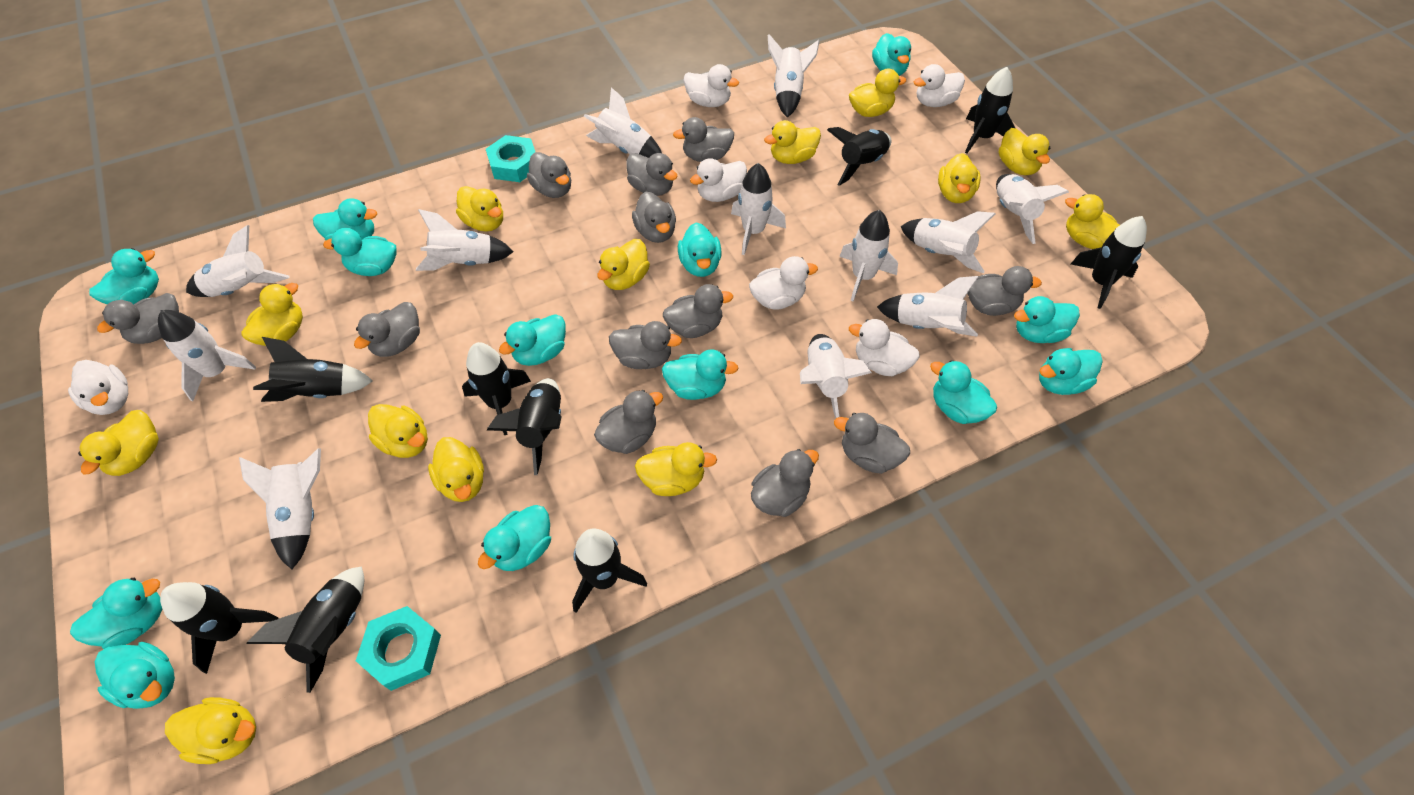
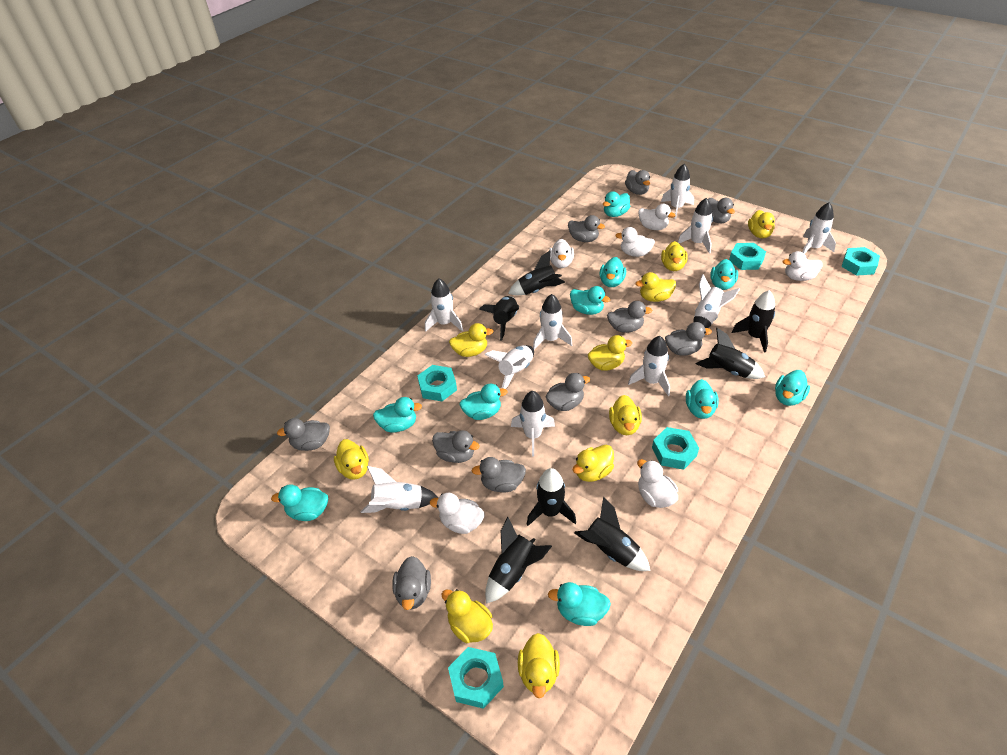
black rocket: 9 -> 7
grey duck: 12 -> 10
turquoise duck: 13 -> 10
turquoise nut: 2 -> 5
white rocket: 12 -> 10
yellow duck: 13 -> 10

